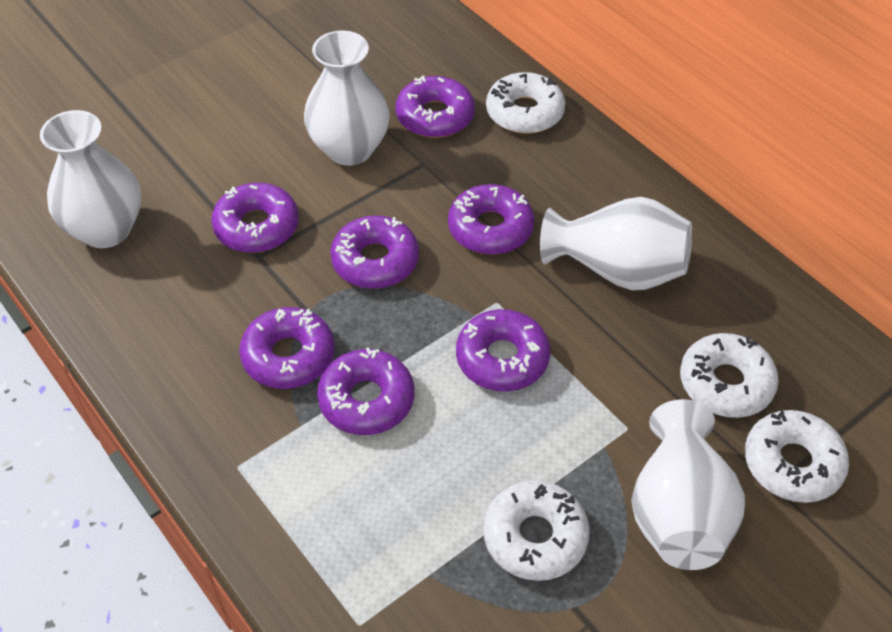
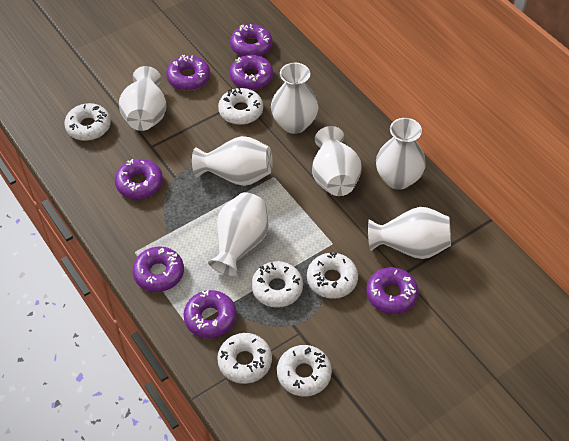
white donut: 4 -> 6
white vase: 4 -> 7

